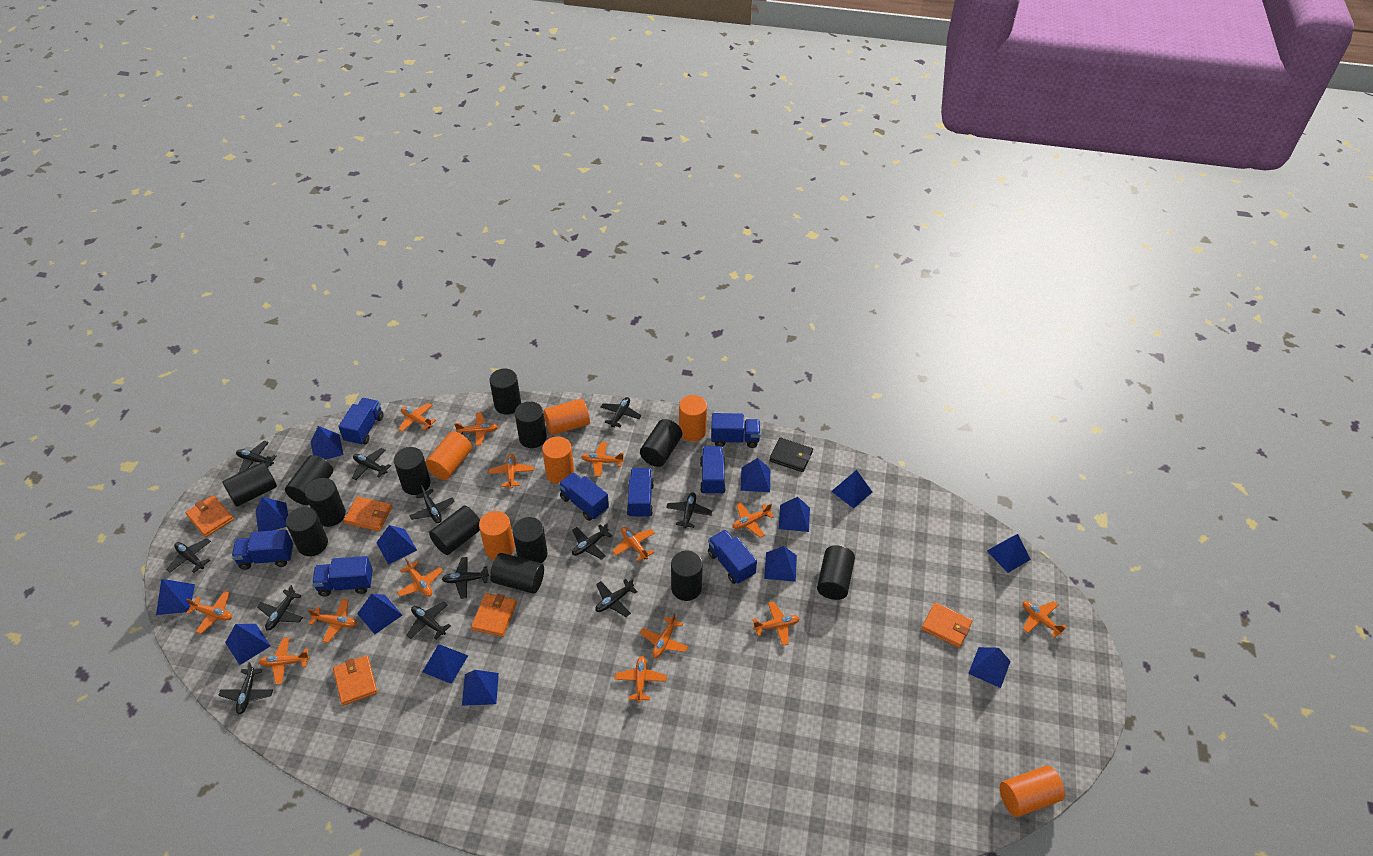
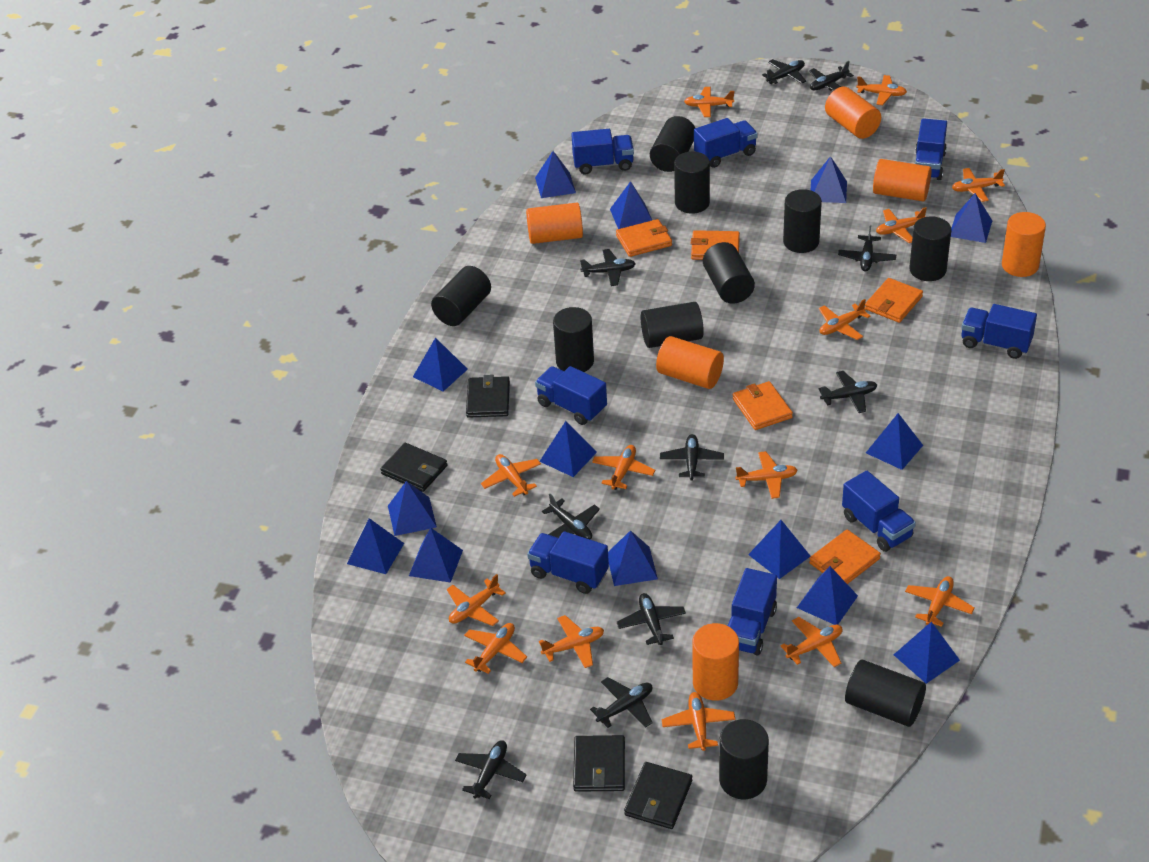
black cylinder: 13 -> 10
black plane: 12 -> 10
black wallet: 1 -> 4

